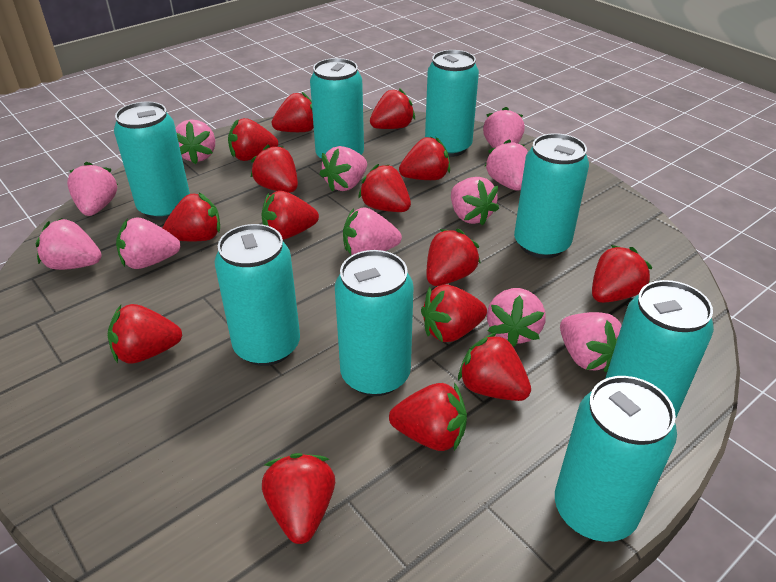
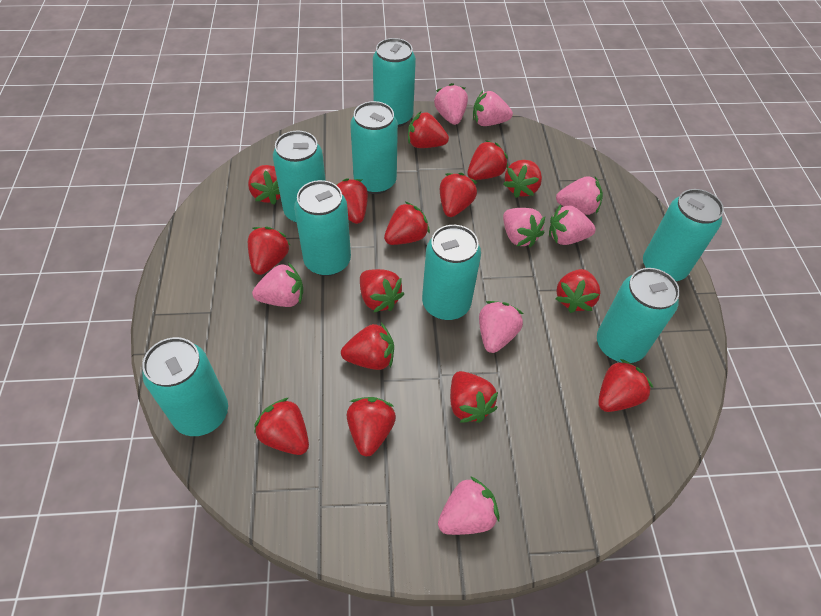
pink strawberry: 11 -> 8

